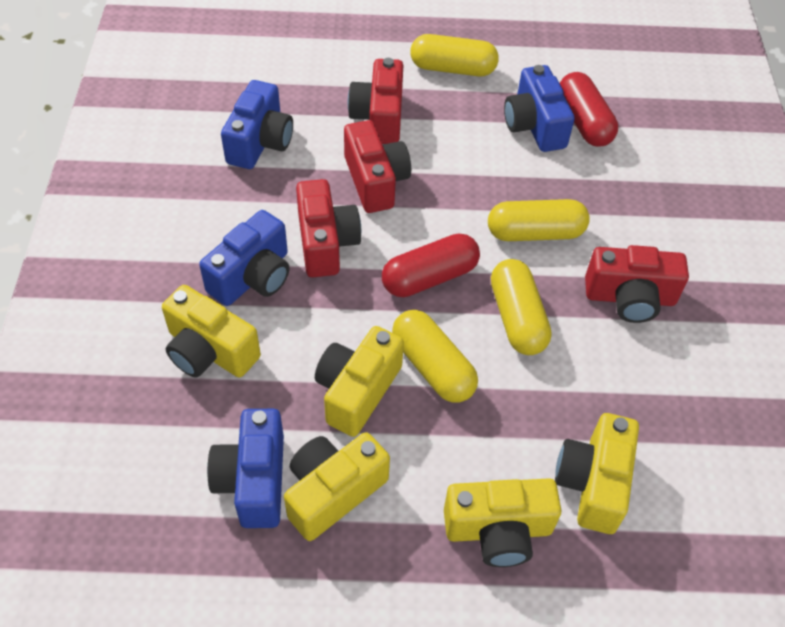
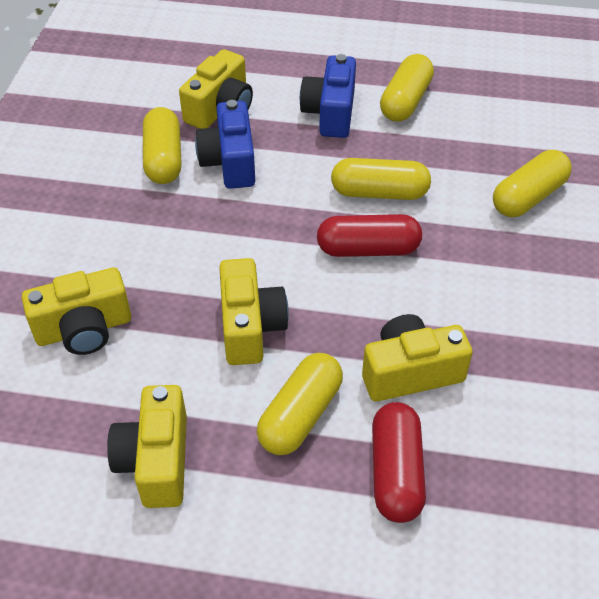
blue camera: 4 -> 2
red camera: 4 -> 0
yellow capsule: 4 -> 5

